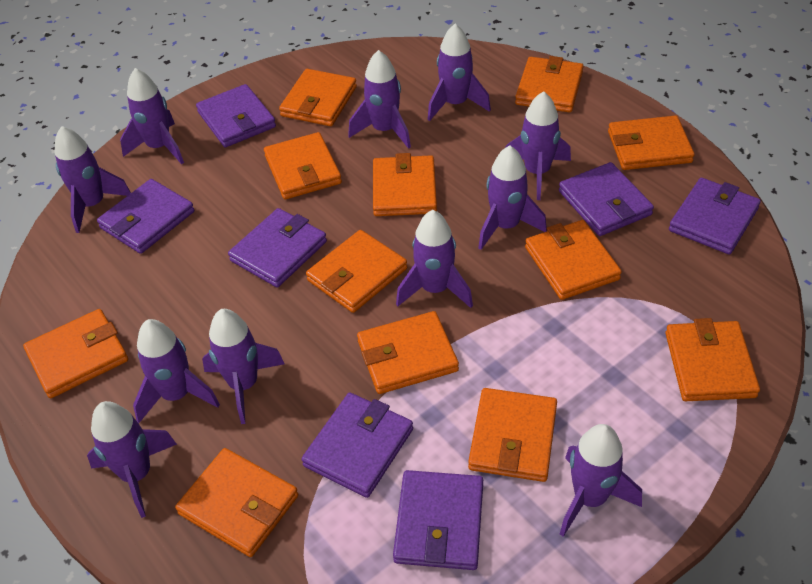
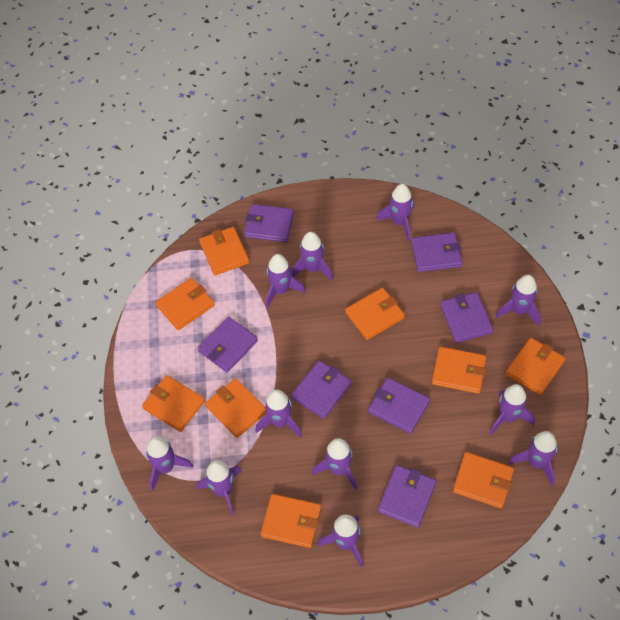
orange wallet: 12 -> 9

